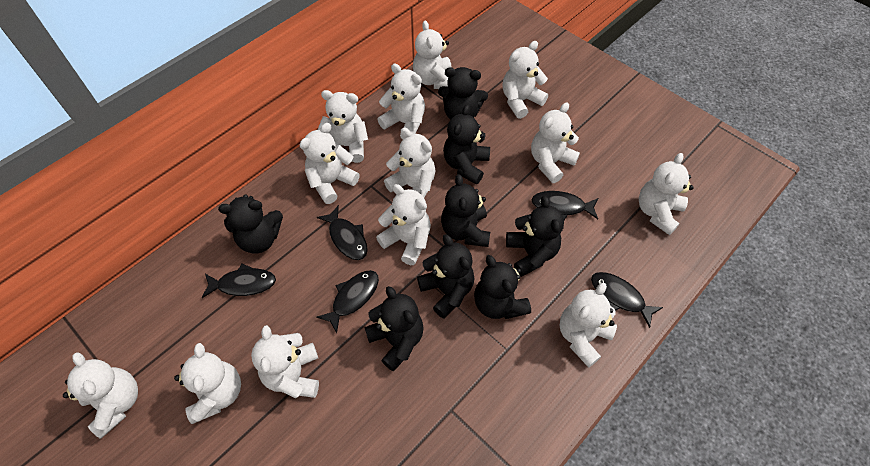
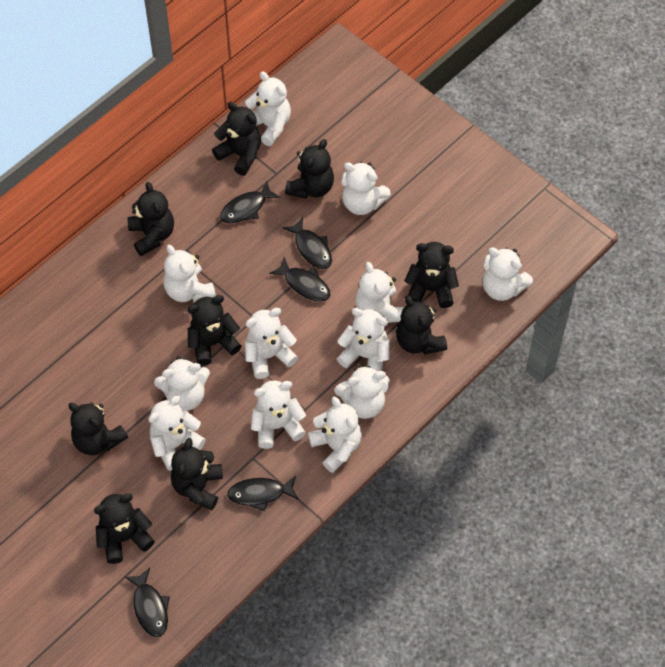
black teddy bear: 8 -> 9
white teddy bear: 13 -> 12

